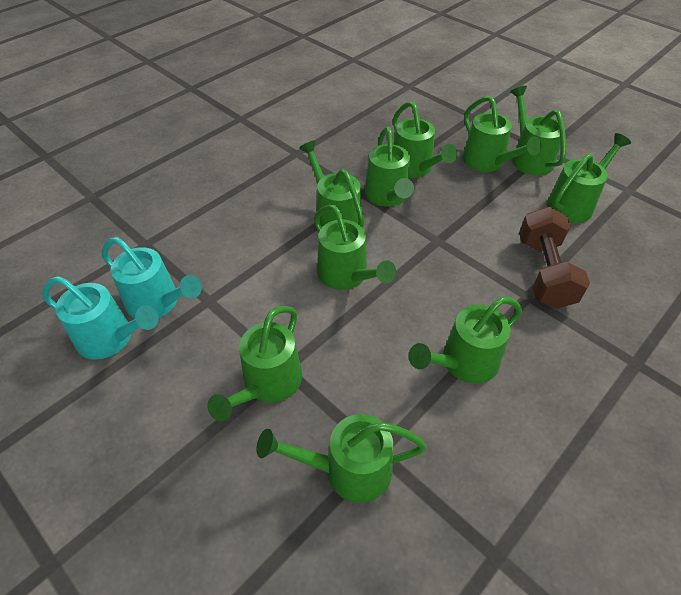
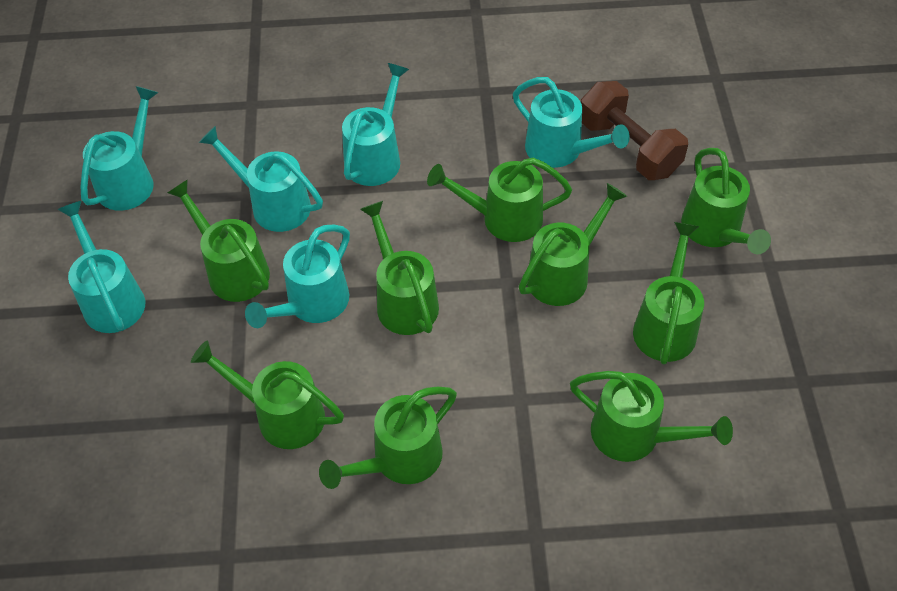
green watering can: 10 -> 9
turquoise watering can: 2 -> 6

